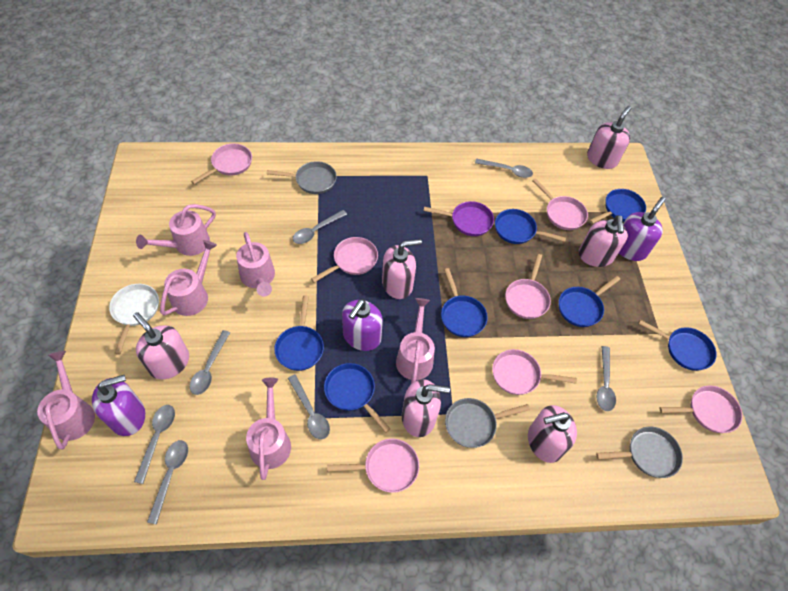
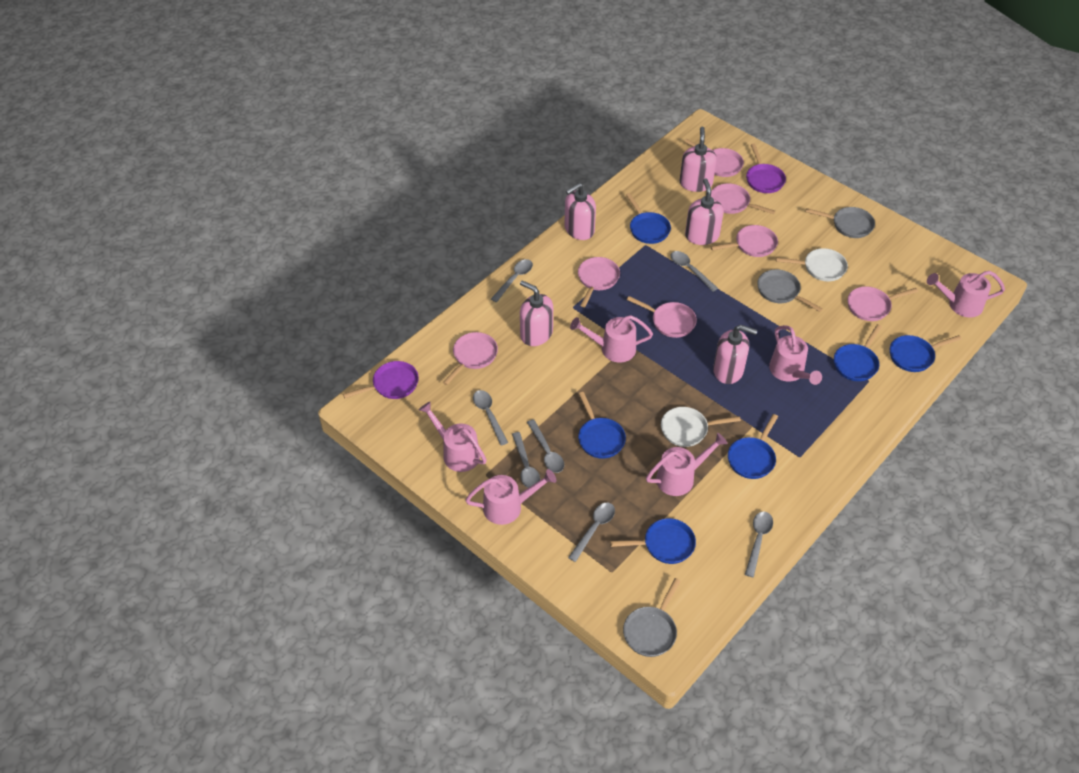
blue pan: 7 -> 6
pink soap dispenser: 6 -> 5
purple pan: 1 -> 2
purple soap dispenser: 3 -> 0
white pan: 1 -> 2

